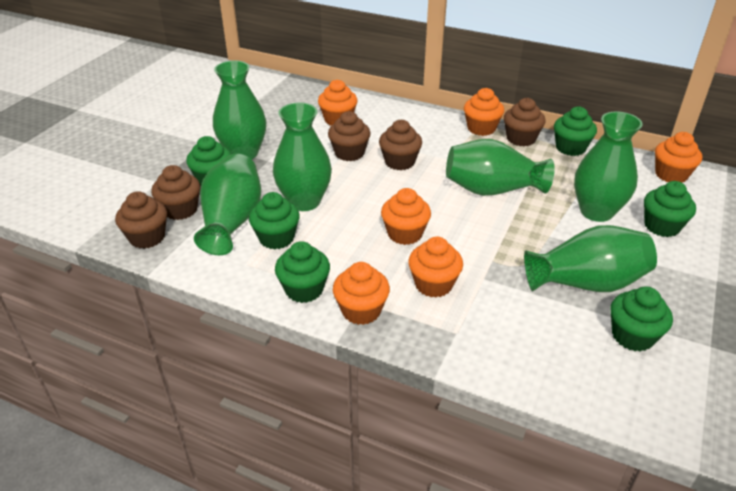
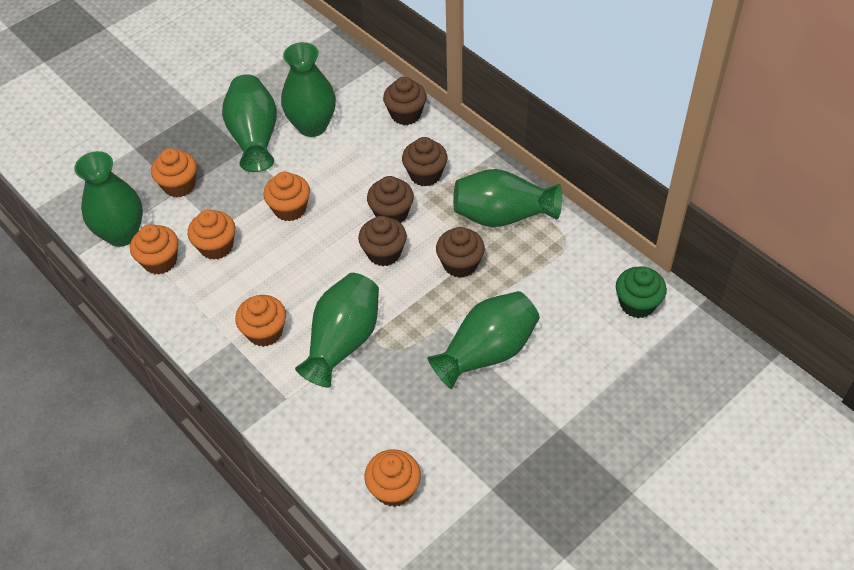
green cupcake: 6 -> 1

